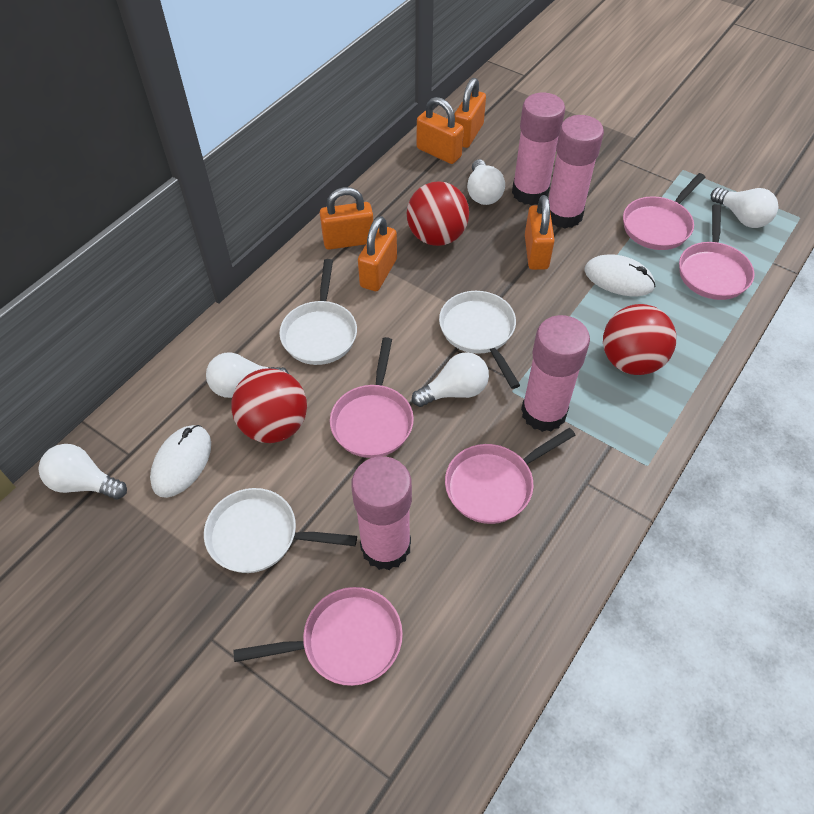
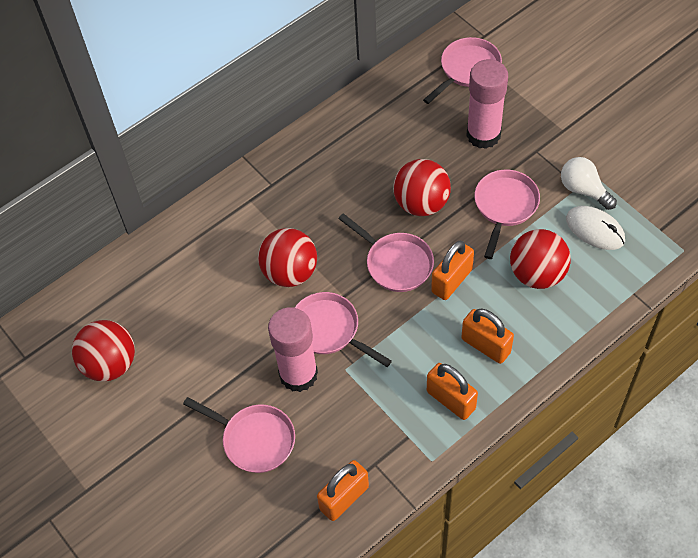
orange padlock: 5 -> 4
pink glue stick: 4 -> 2
red ball: 3 -> 4
white light bulb: 5 -> 1
white mouse: 2 -> 1
white pan: 3 -> 0

